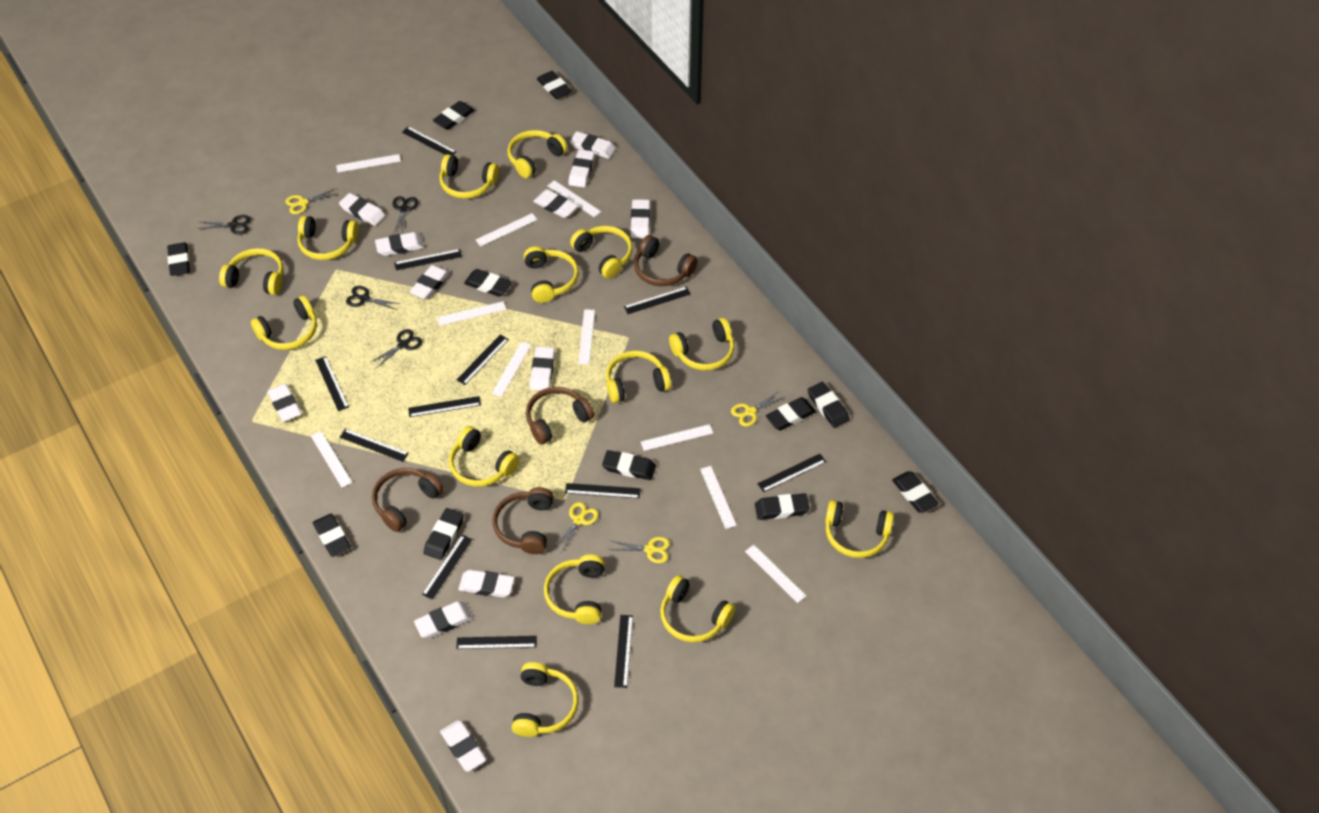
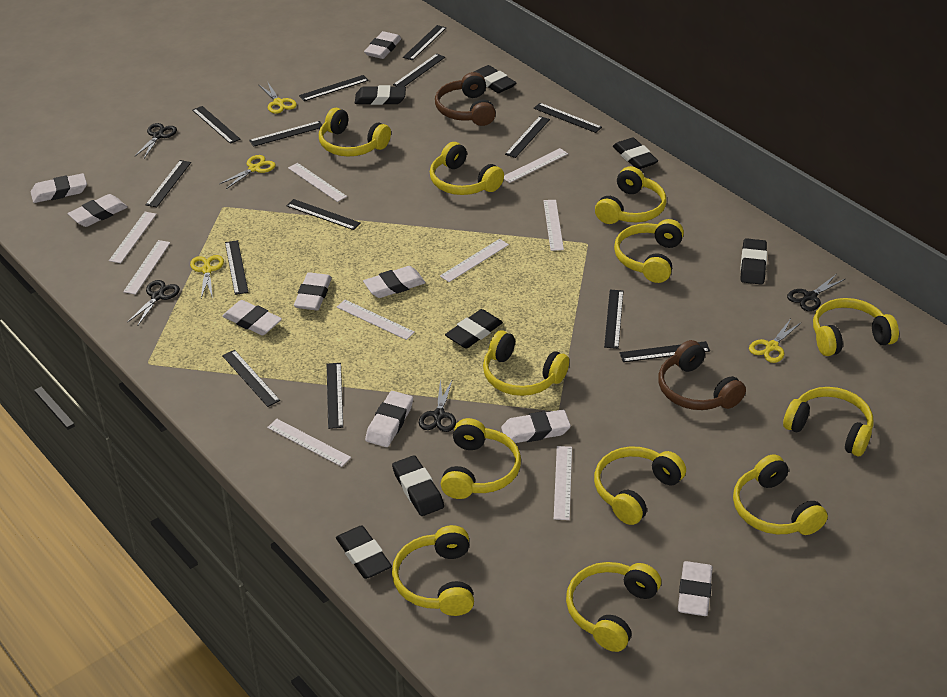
black eraser: 11 -> 7
black ruler: 12 -> 14
brown headphones: 4 -> 2
white eraser: 12 -> 9
white ruler: 10 -> 9
yellow headphones: 14 -> 12

